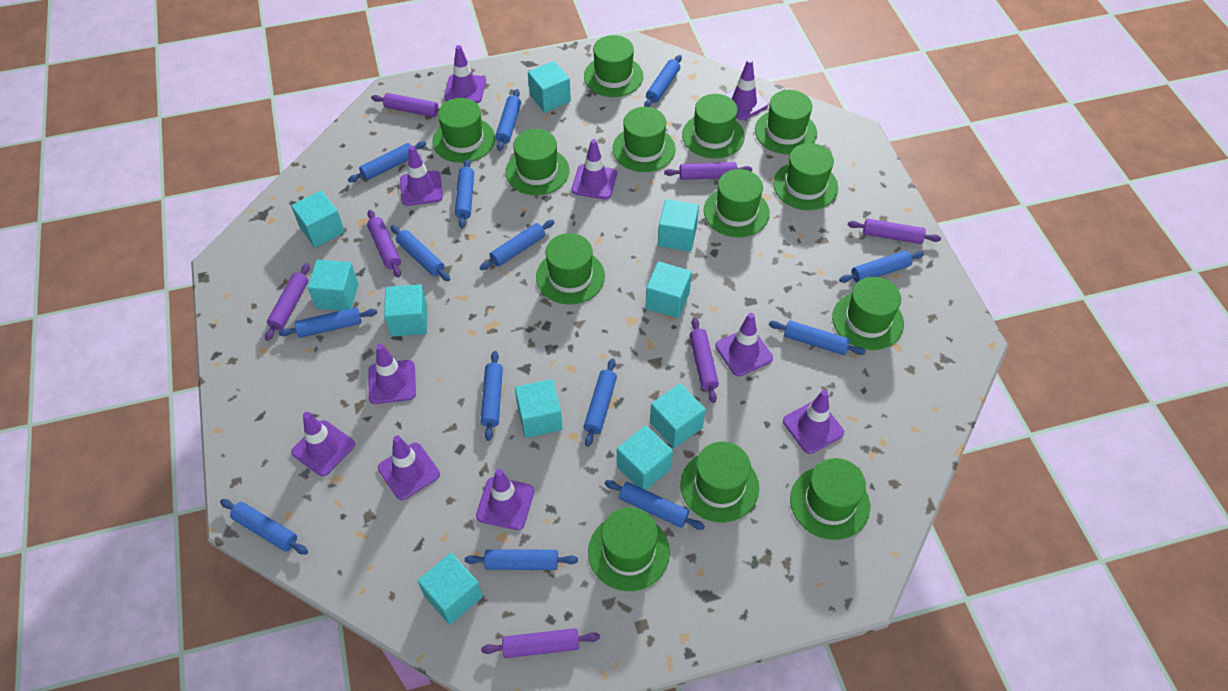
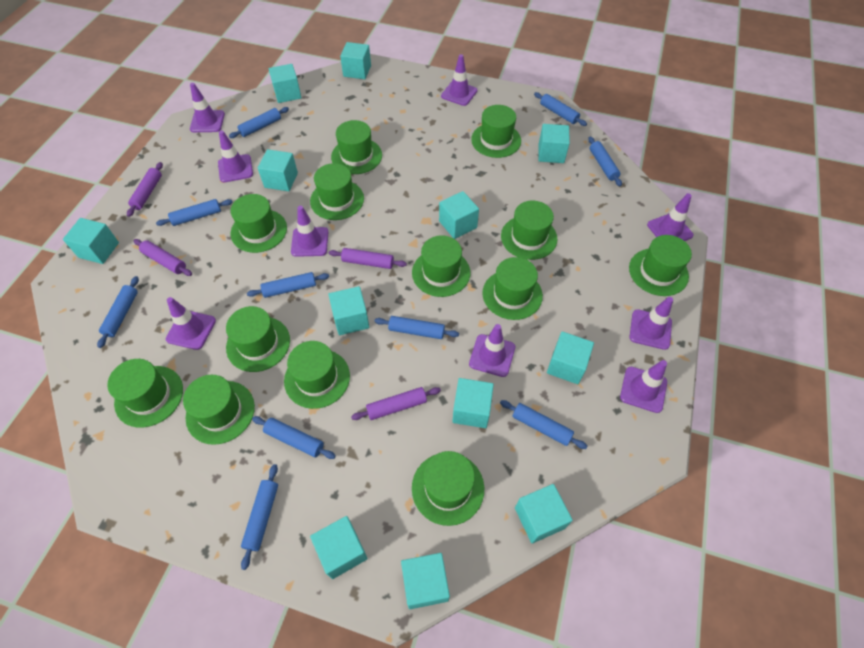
blue rolling pin: 14 -> 10
purple rolling pin: 7 -> 4
purple traffic cone: 10 -> 9
turquoise cube: 10 -> 12

